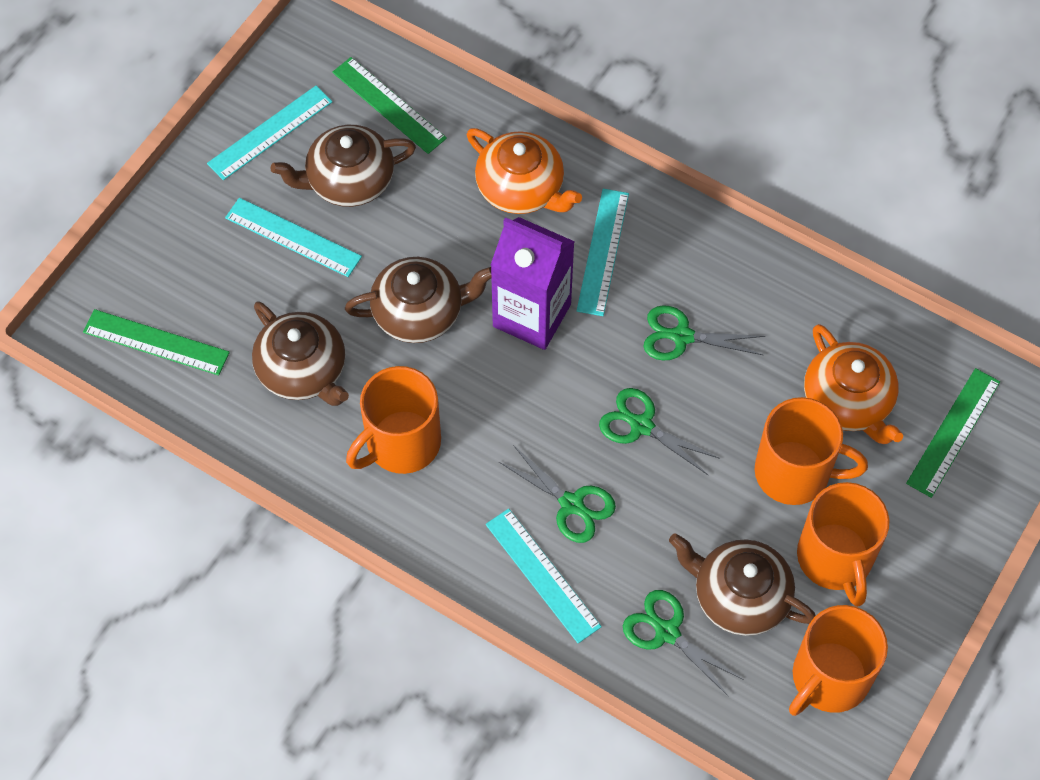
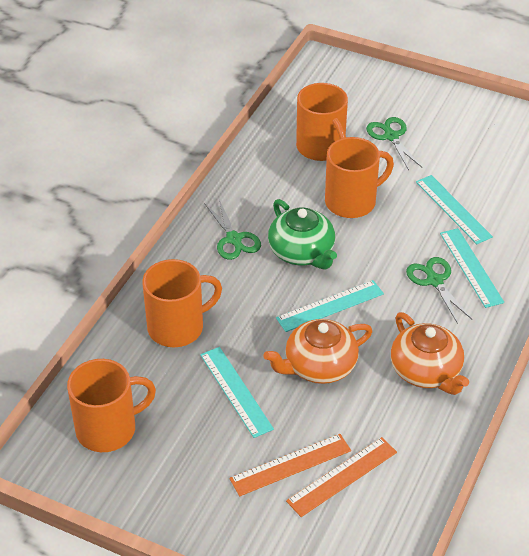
brown teapot: 4 -> 0
green ruler: 3 -> 0
green scissors: 4 -> 3
green teapot: 0 -> 1
orange ruler: 0 -> 2
purple carton: 1 -> 0

